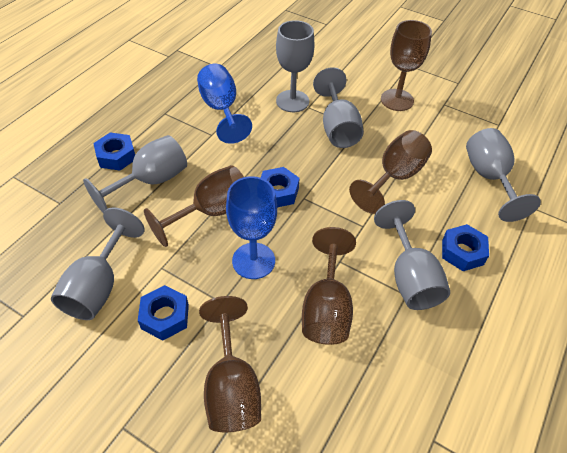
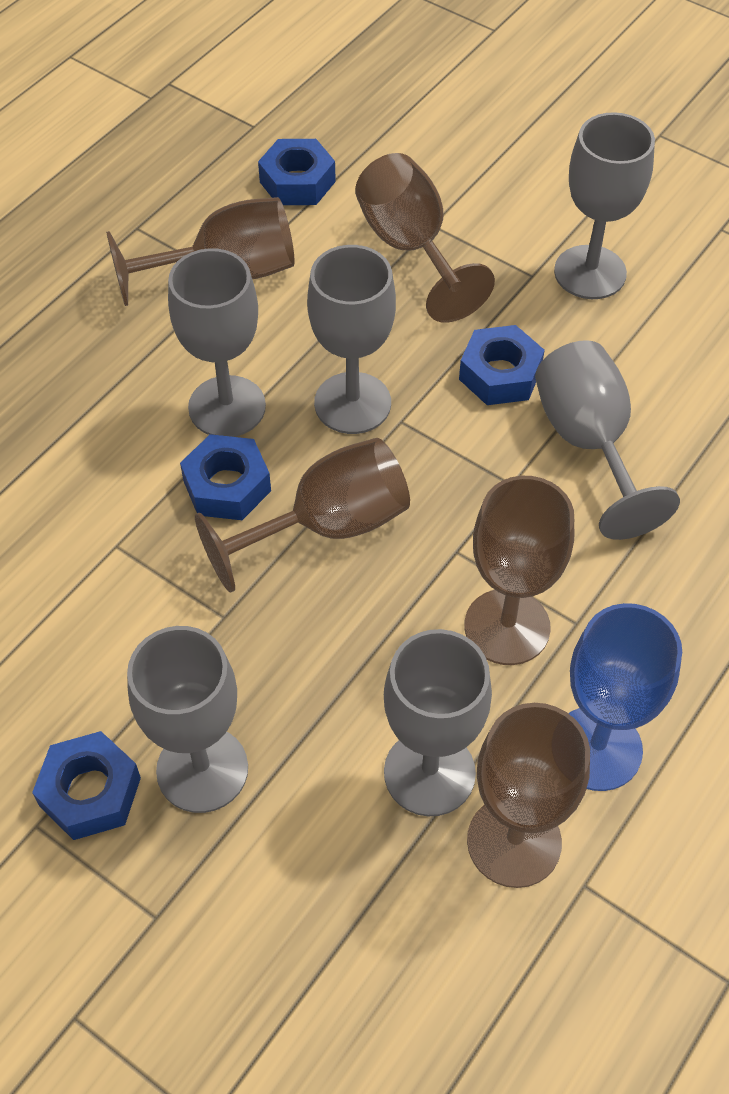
blue goblet: 2 -> 1

